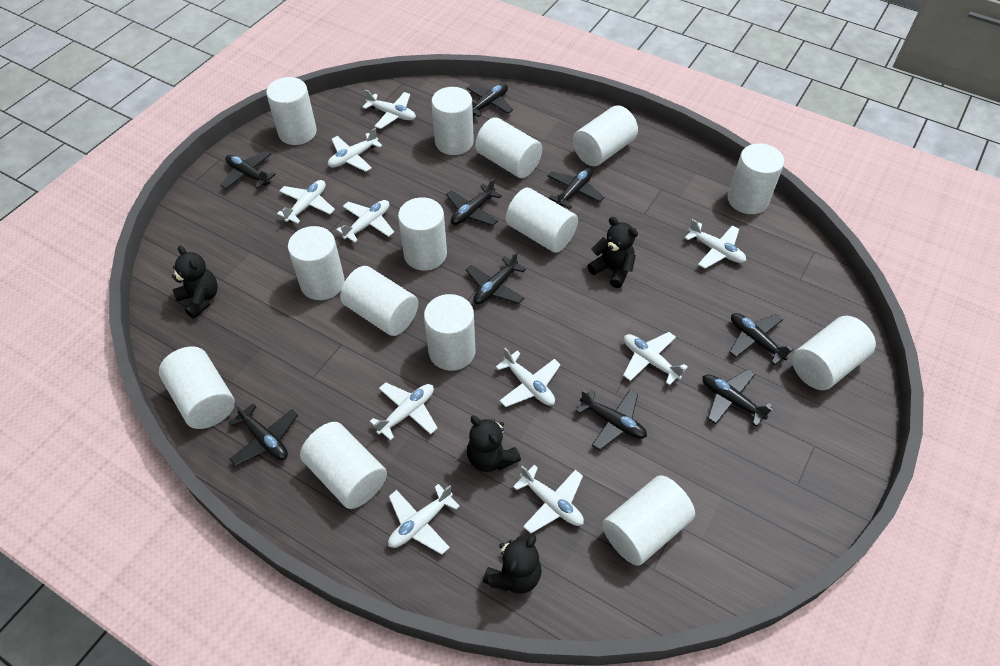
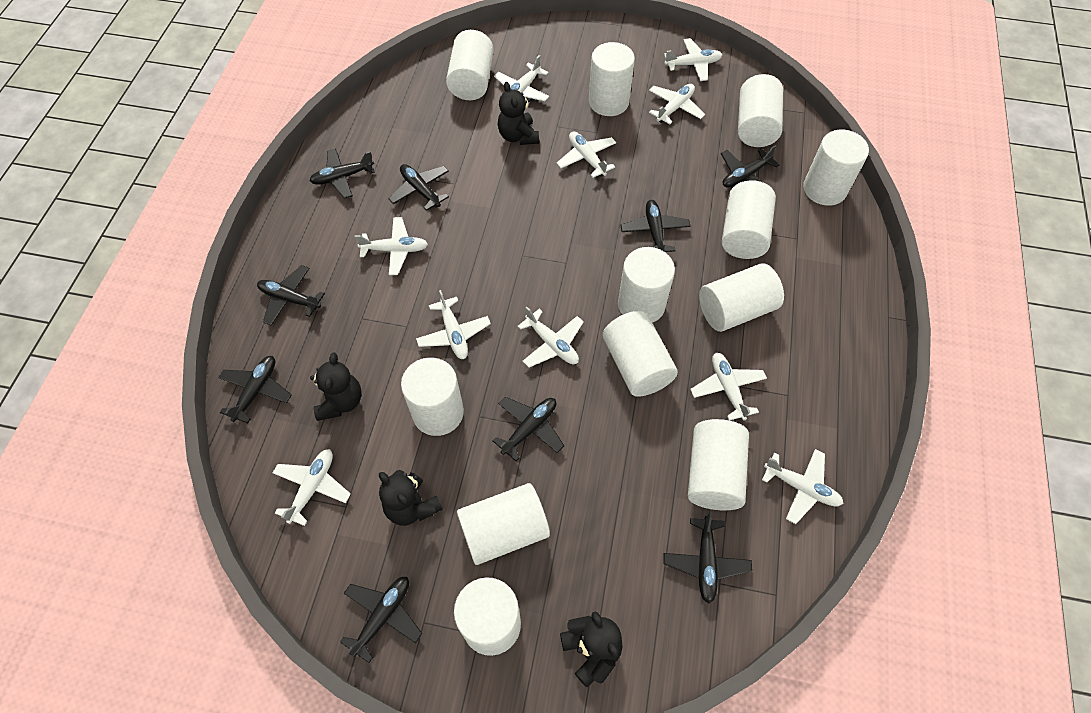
white cylinder: 14 -> 12

